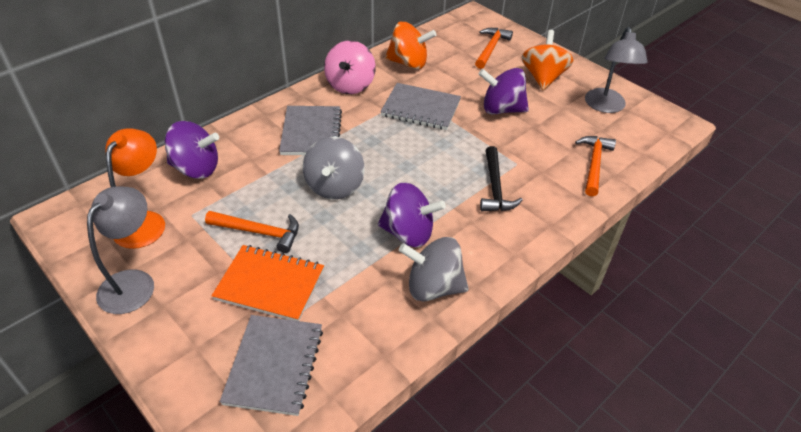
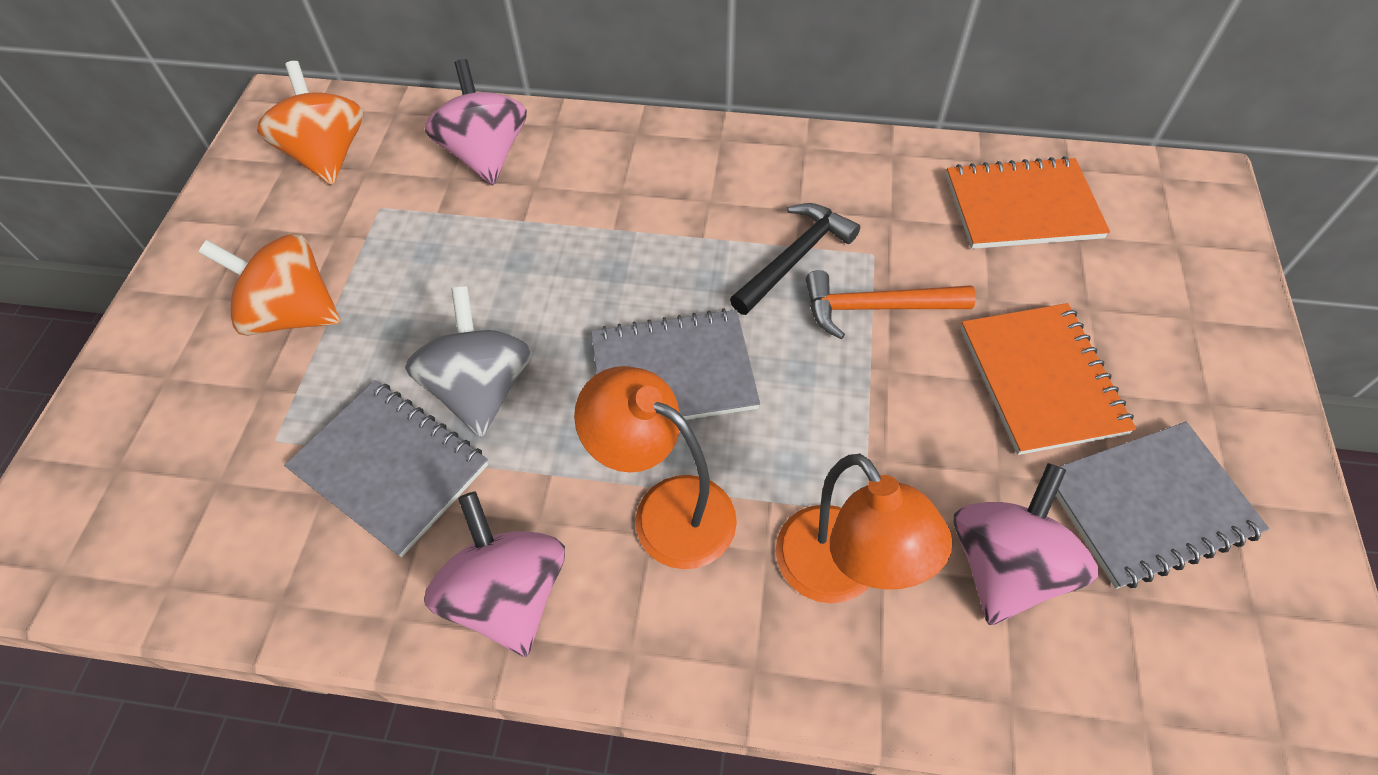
grey lamp: 2 -> 0
grey spinning top: 2 -> 1
orange hammer: 3 -> 1
orange lamp: 1 -> 2
orange notebook: 1 -> 2
pink spinning top: 1 -> 3
purple spinning top: 3 -> 0

